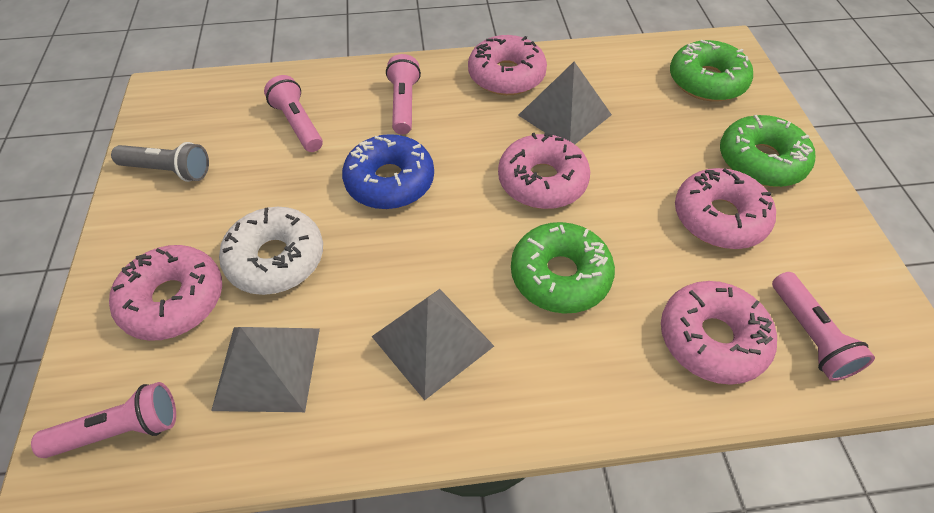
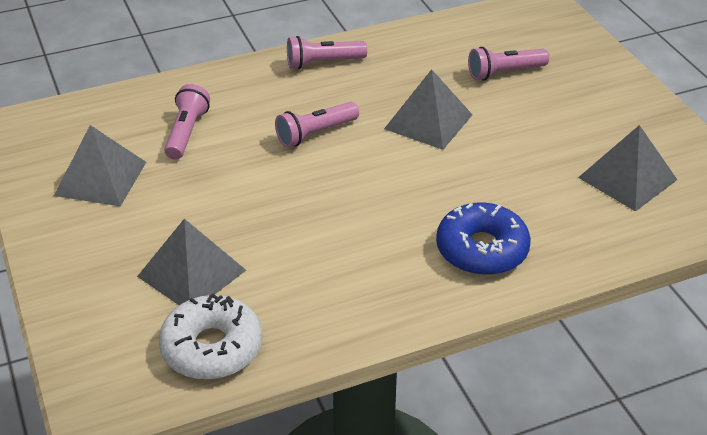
green donut: 3 -> 0
grey flashlight: 1 -> 0
grey pyramid: 3 -> 4
pink donut: 5 -> 0

